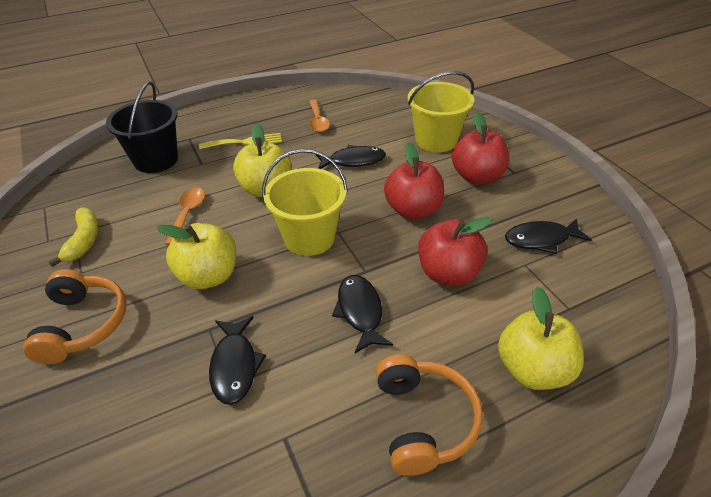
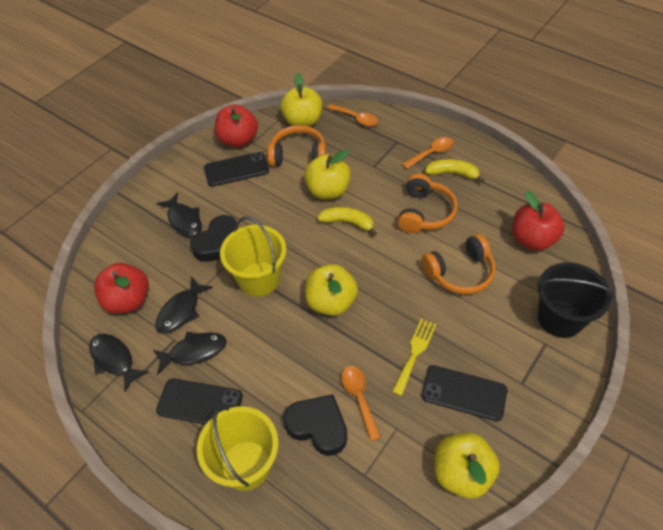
black heart: 0 -> 2
black phone: 0 -> 3
orange headphones: 2 -> 3
orange spoon: 2 -> 3
yellow apple: 3 -> 4
yellow banana: 1 -> 2

